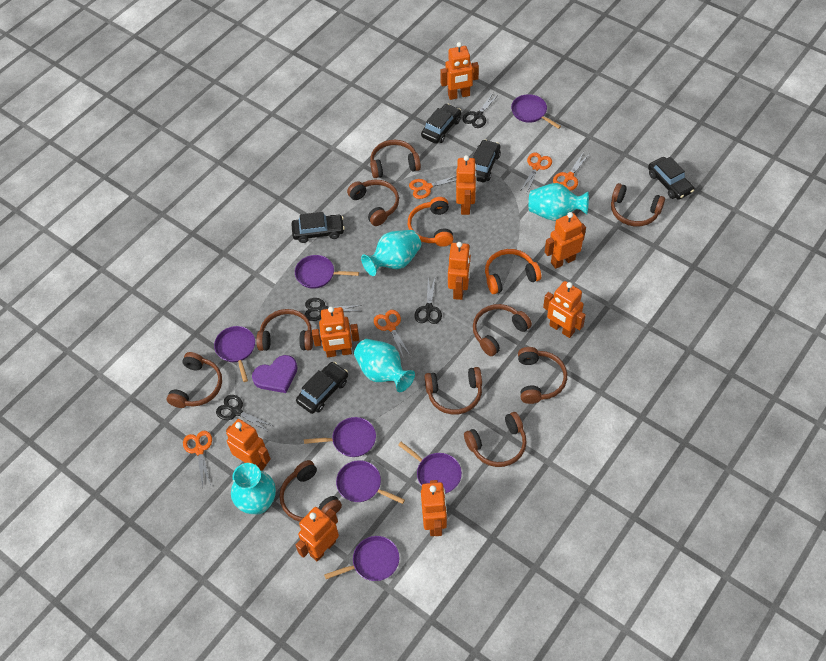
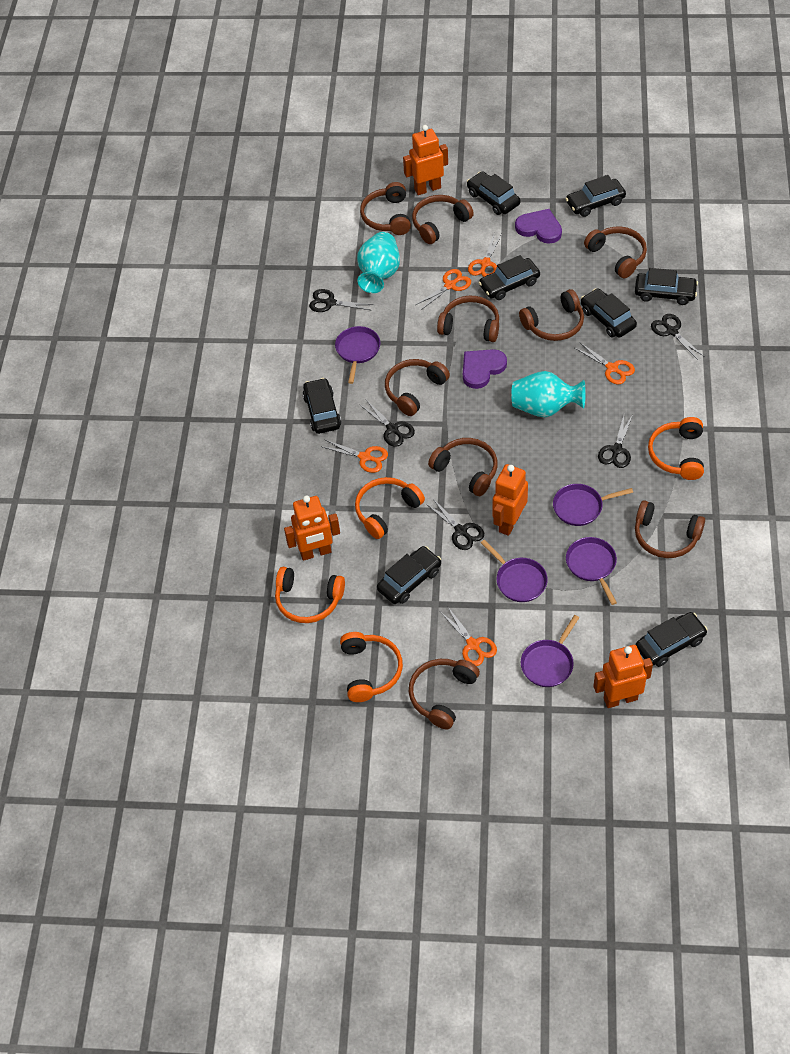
black car: 5 -> 8
black scissors: 4 -> 5
brown headphones: 10 -> 9
orange headphones: 2 -> 4
orange robot: 9 -> 4
purple heart: 1 -> 2
purple pan: 7 -> 5
turquoise vase: 4 -> 2

